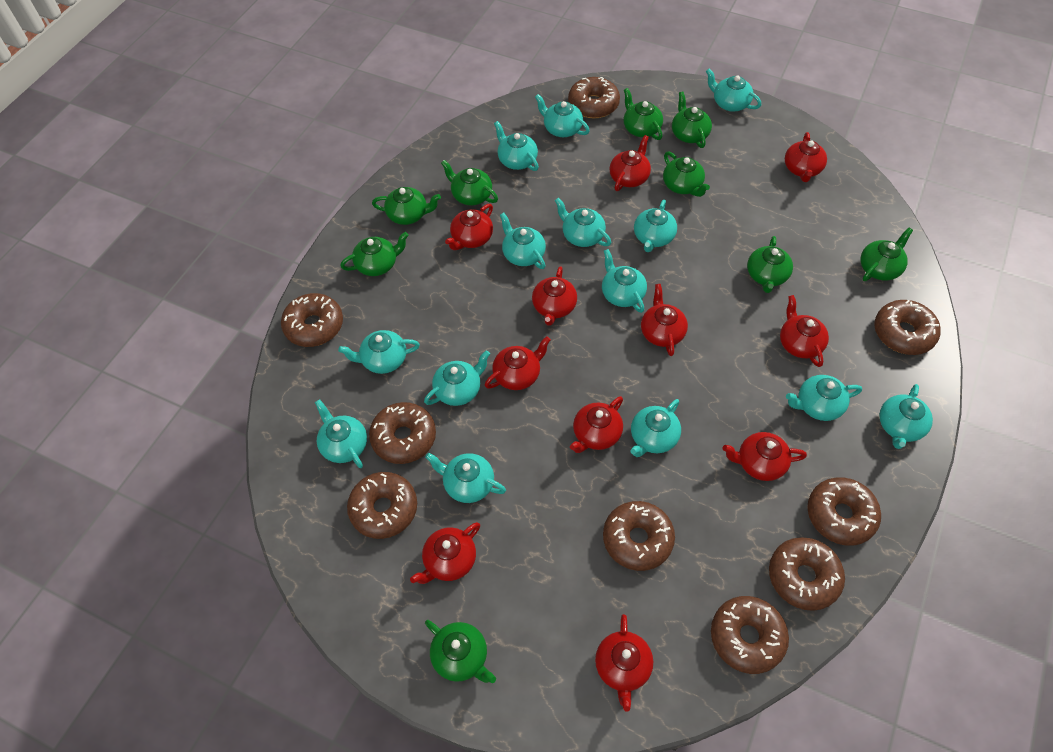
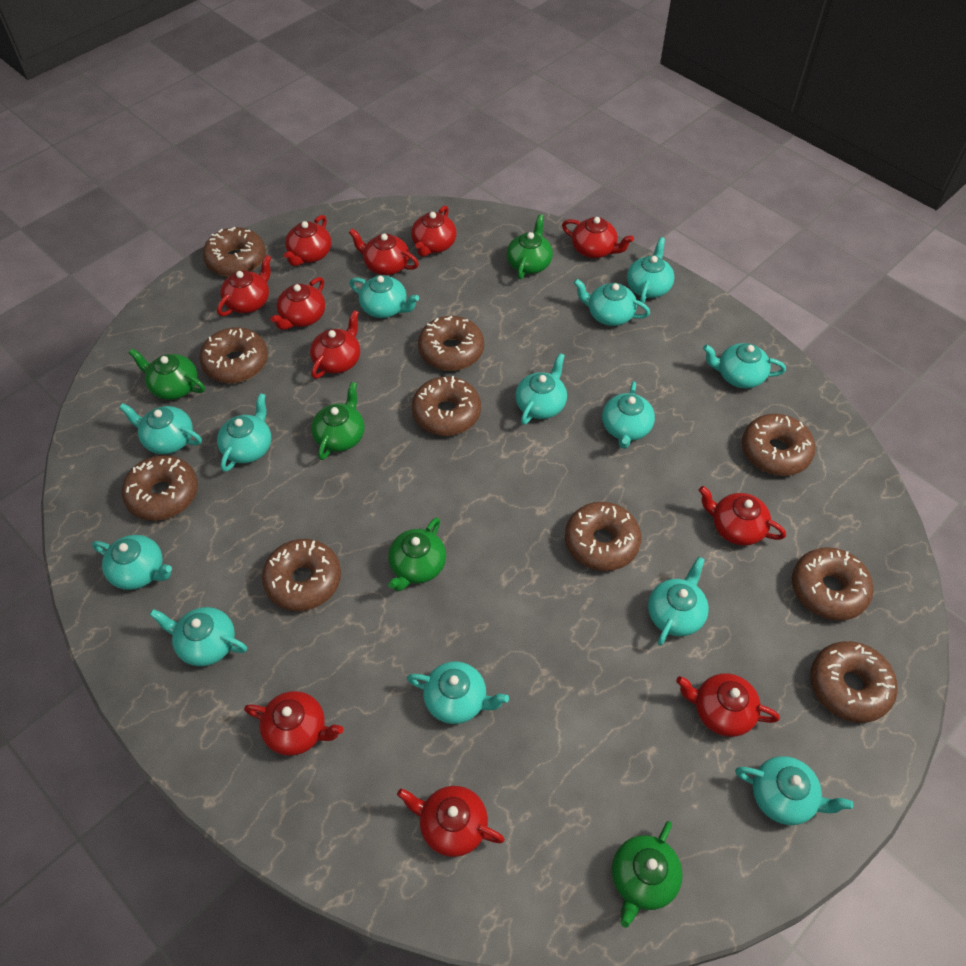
brown donut: 9 -> 10
green teapot: 9 -> 5
turquoise teapot: 14 -> 13

